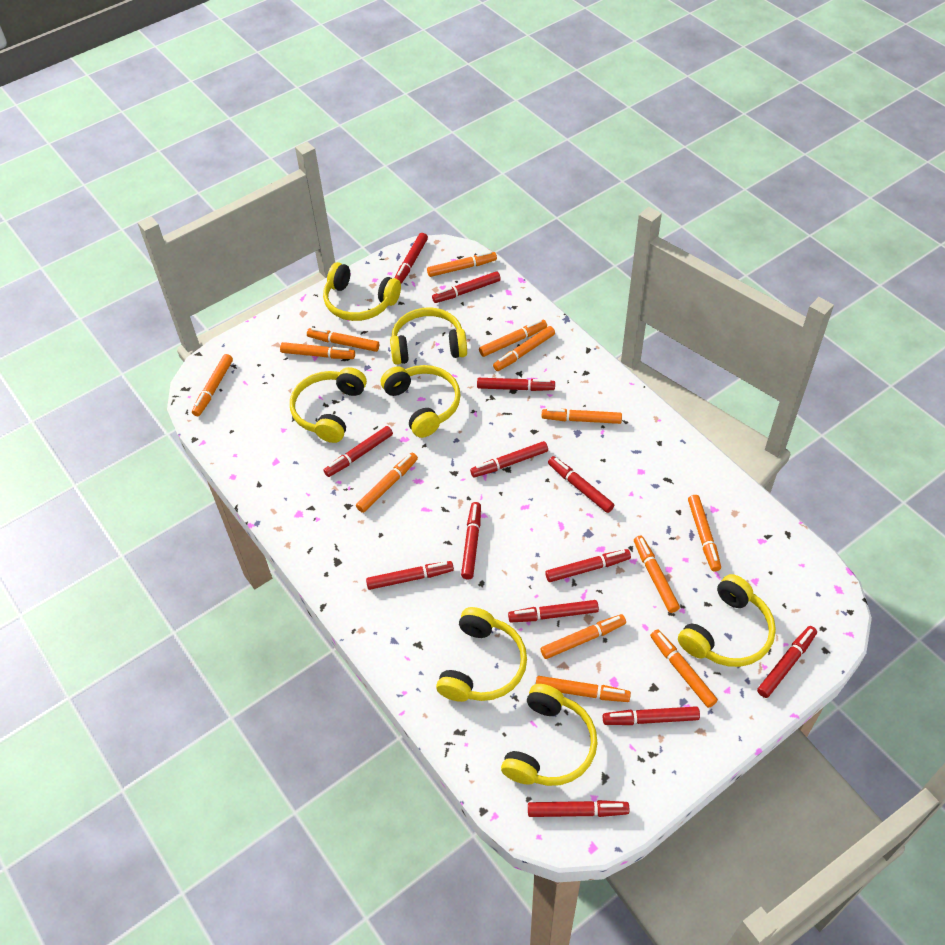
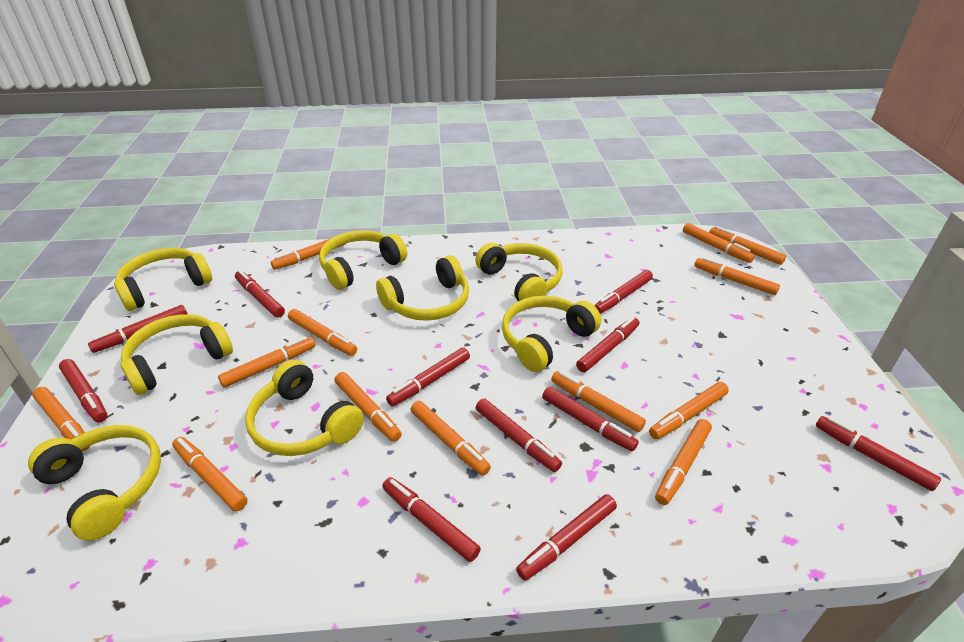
red marker: 13 -> 11
yellow headphones: 7 -> 8

